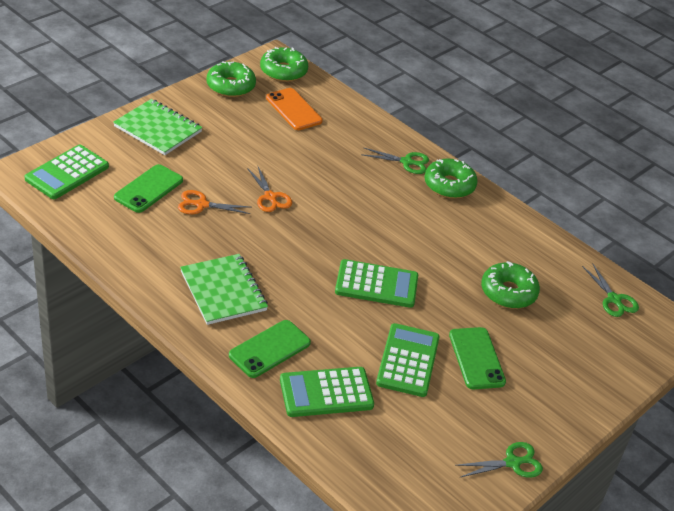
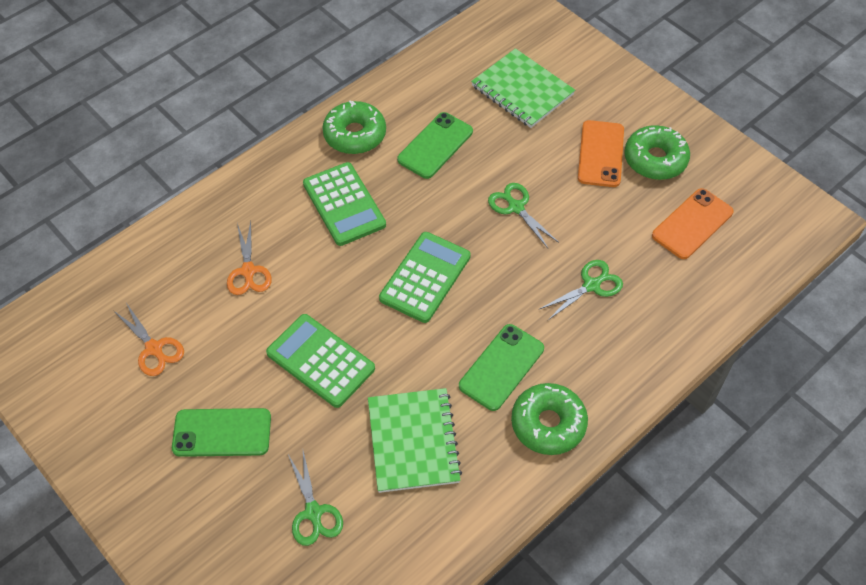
green calculator: 4 -> 3
green donut: 4 -> 3
orange phone: 1 -> 2

